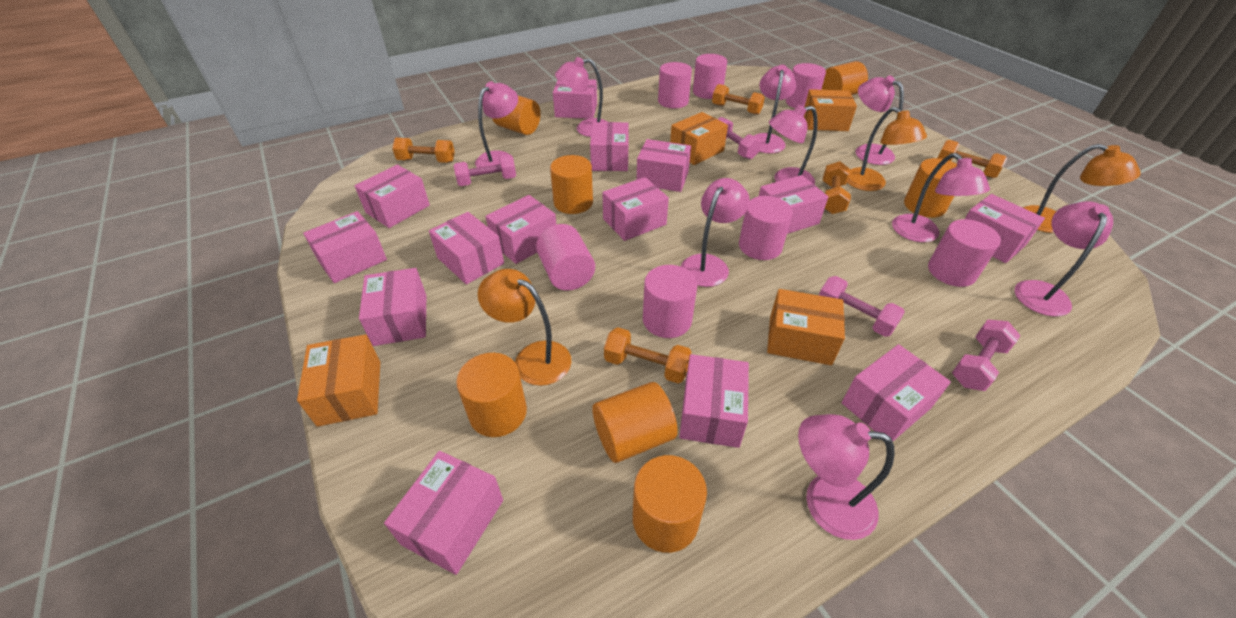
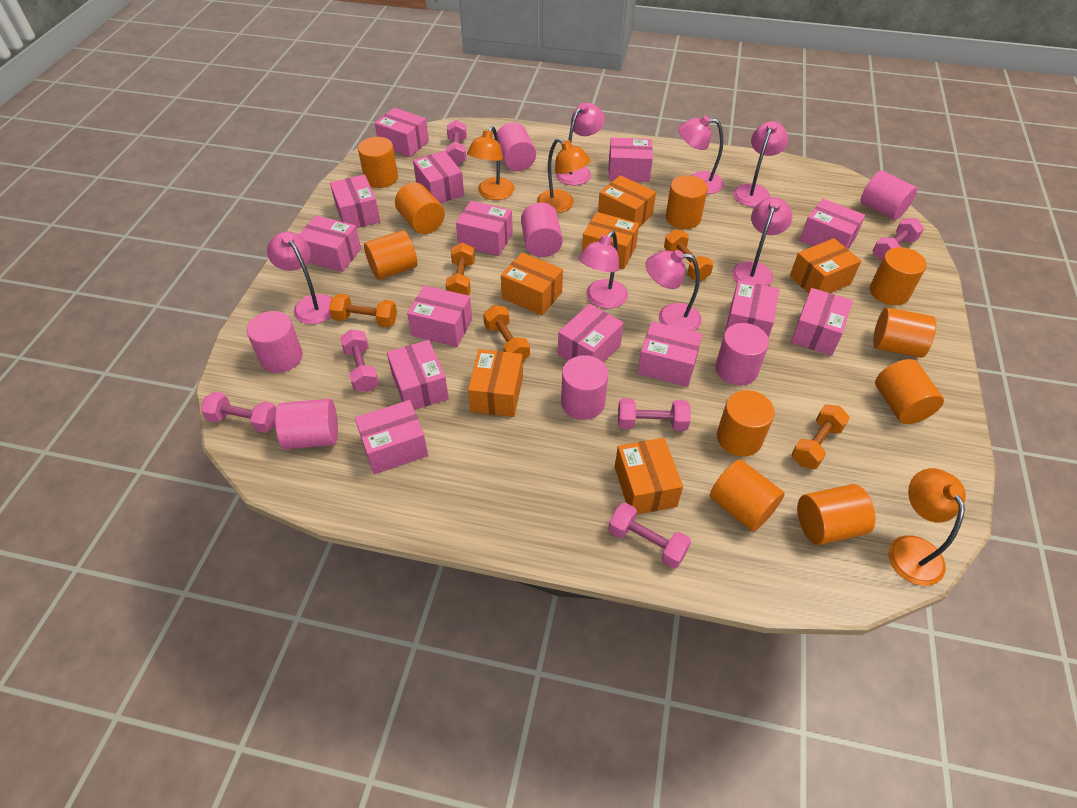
orange box: 4 -> 6
orange cylinder: 7 -> 10
pink dumbbell: 4 -> 6
pink lamp: 9 -> 7

